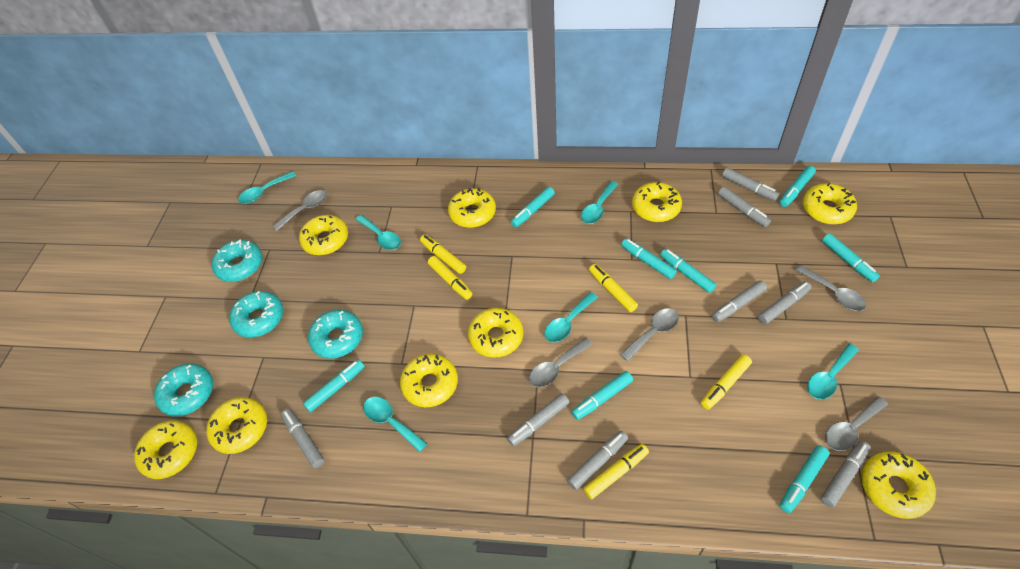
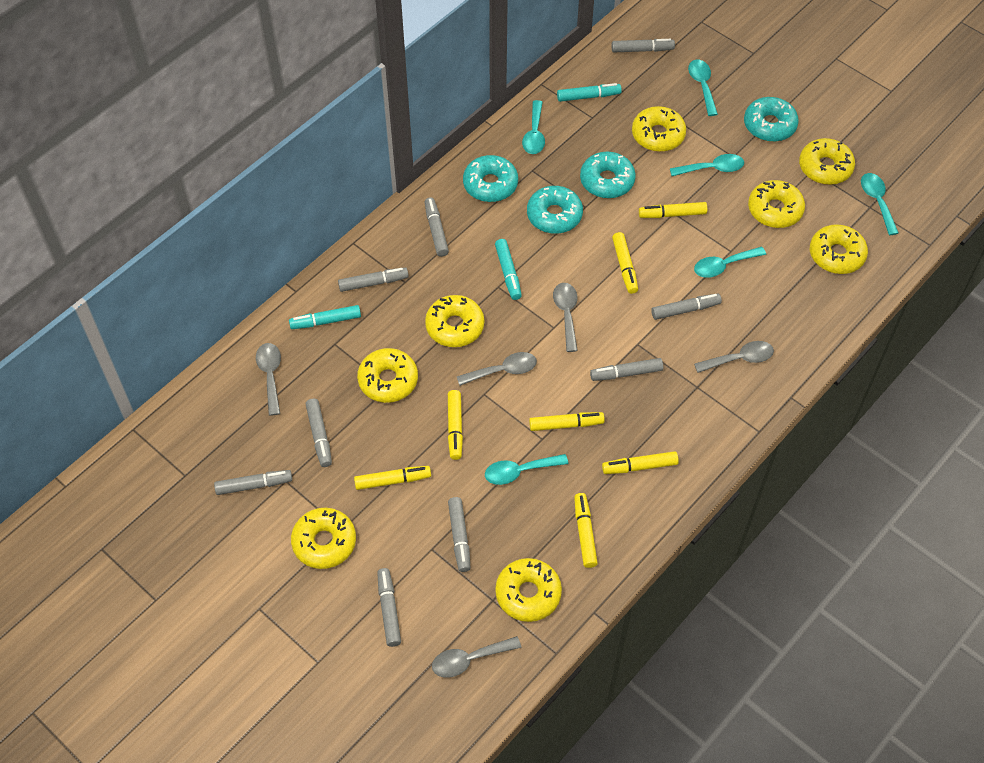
grey marker: 8 -> 9
turquoise marker: 8 -> 3
yellow donut: 9 -> 8
yellow marker: 5 -> 7

